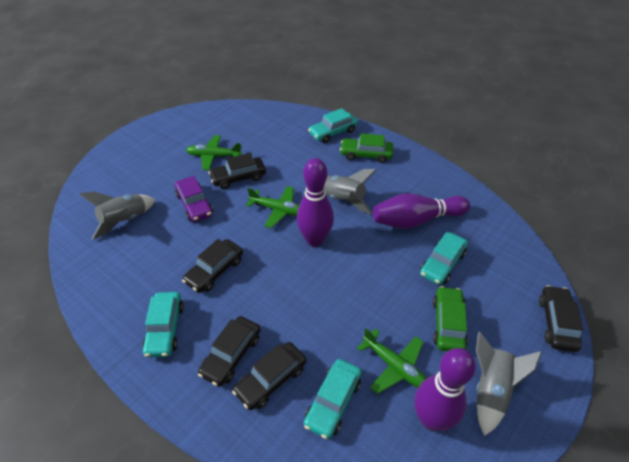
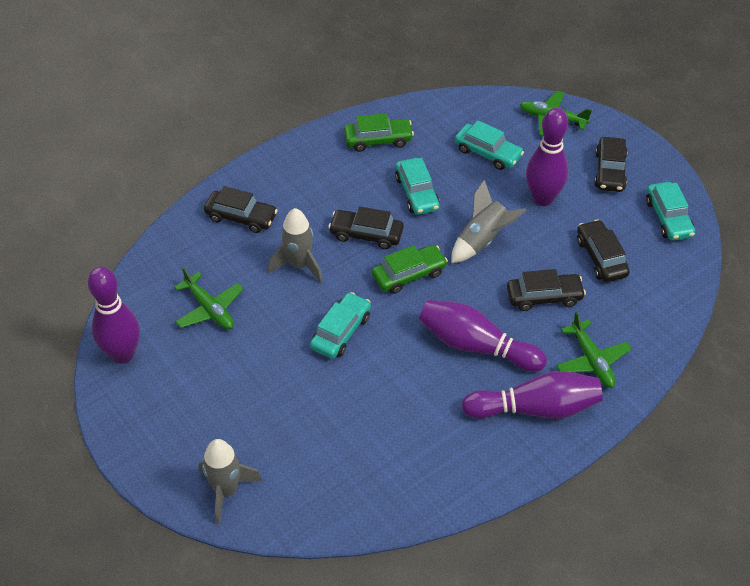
purple bowling pin: 3 -> 4
purple car: 1 -> 0

